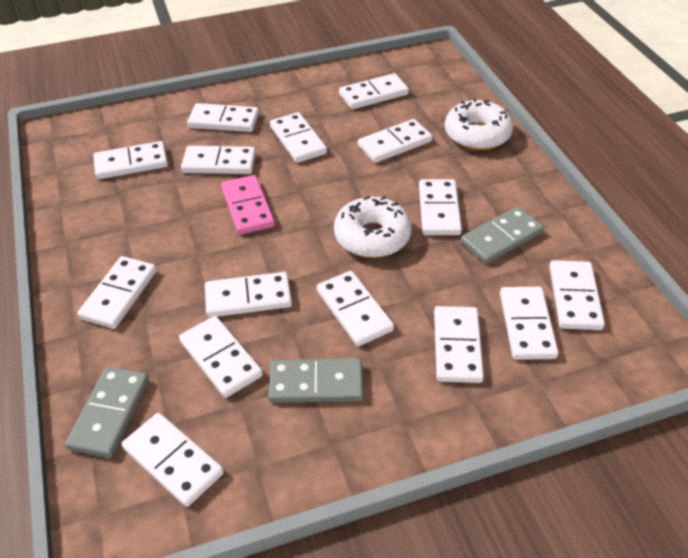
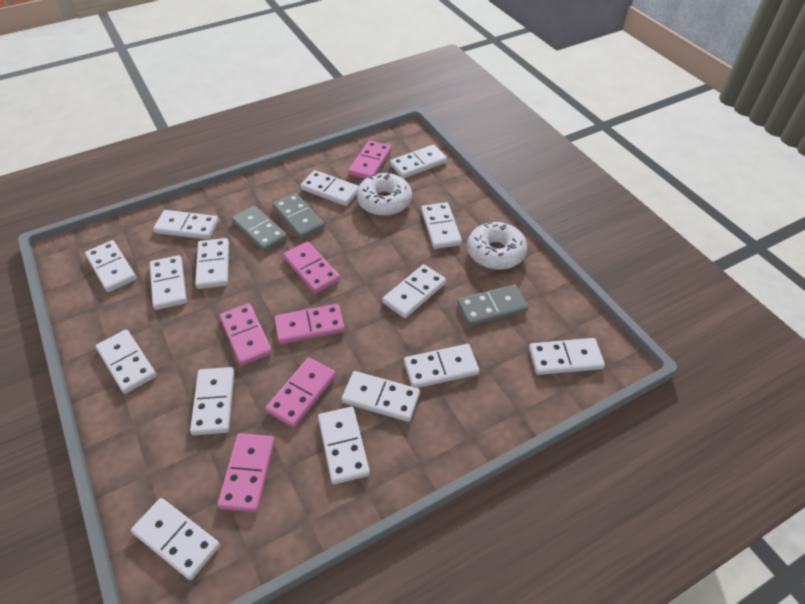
pink domino: 1 -> 6

